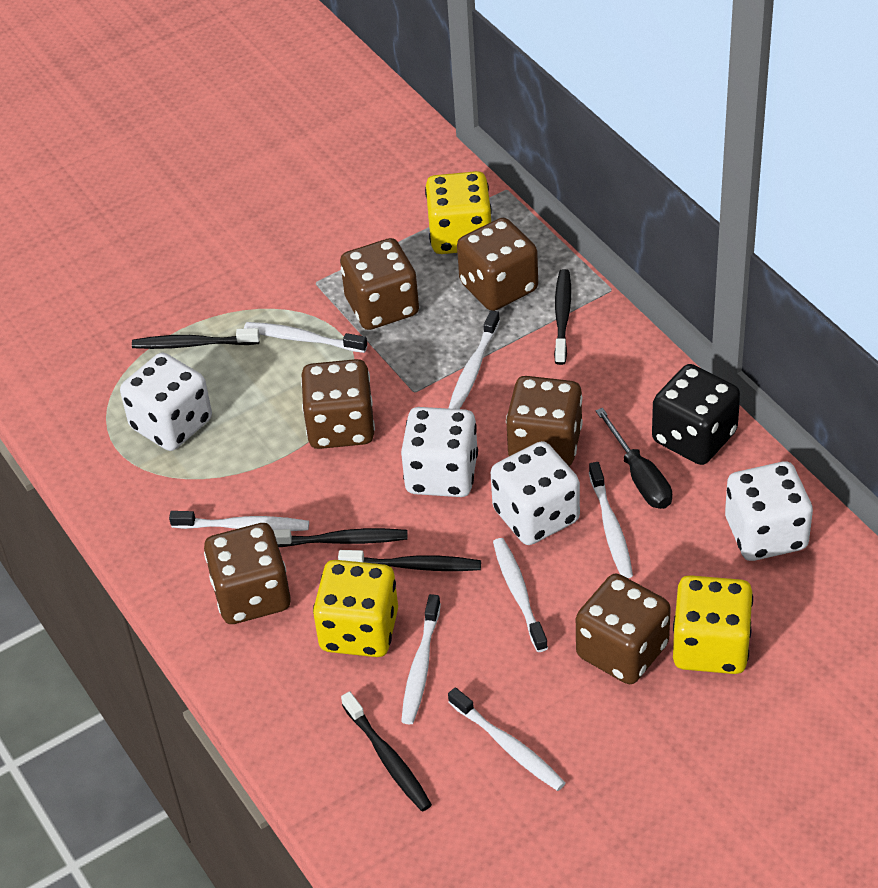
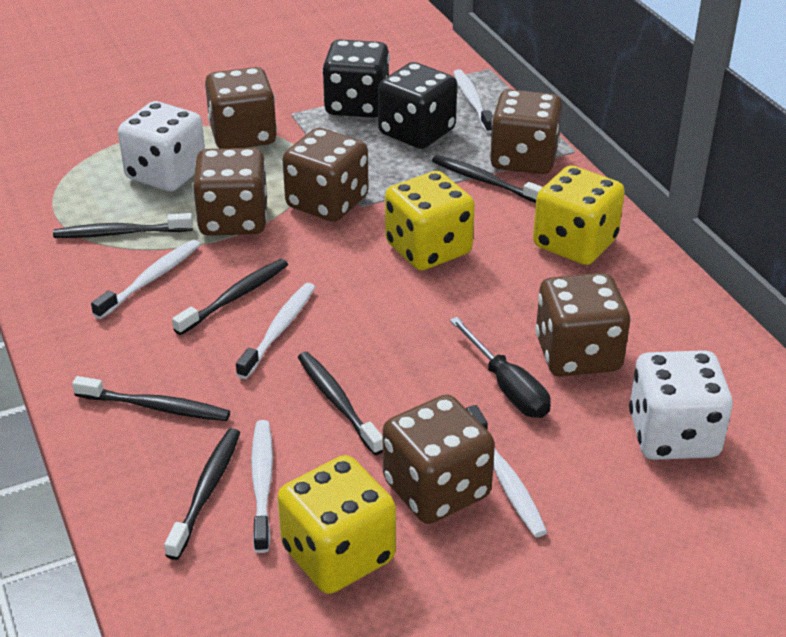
black dice: 1 -> 2
black toothbrush: 5 -> 6
white dice: 4 -> 2
white toothbrush: 7 -> 5

